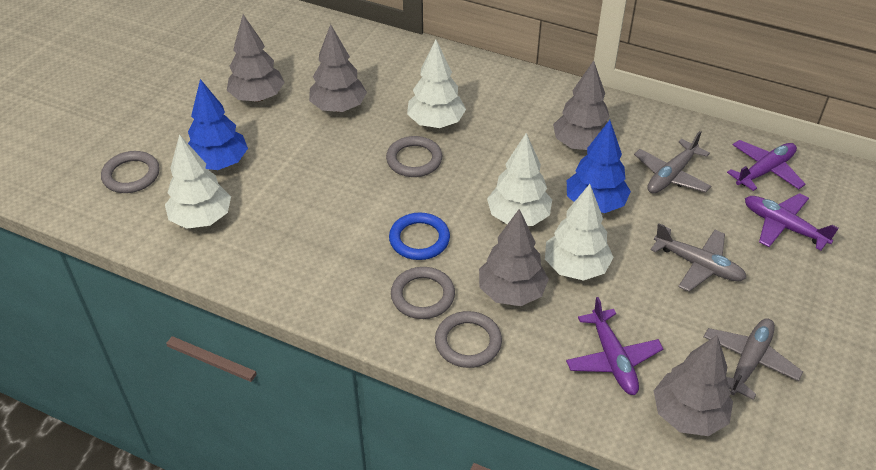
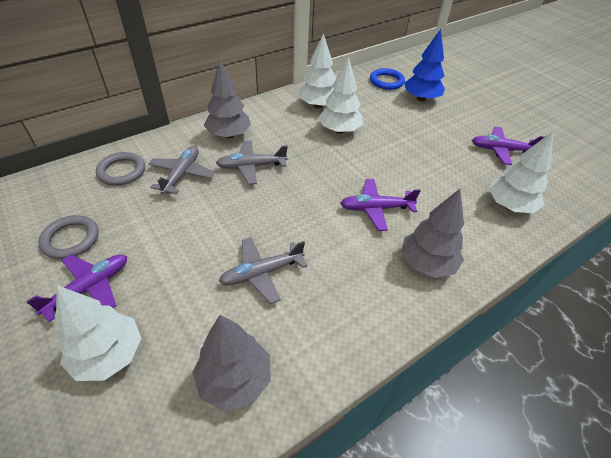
blue tree: 2 -> 1
grey ring: 4 -> 2
grey tree: 5 -> 3

